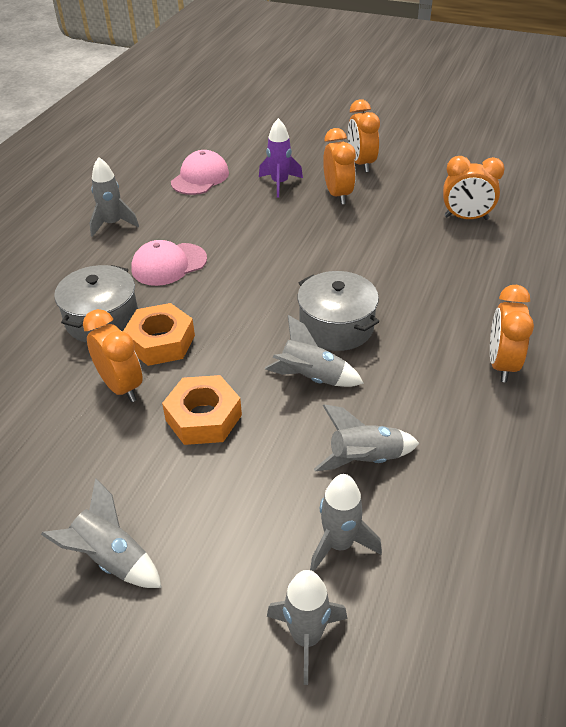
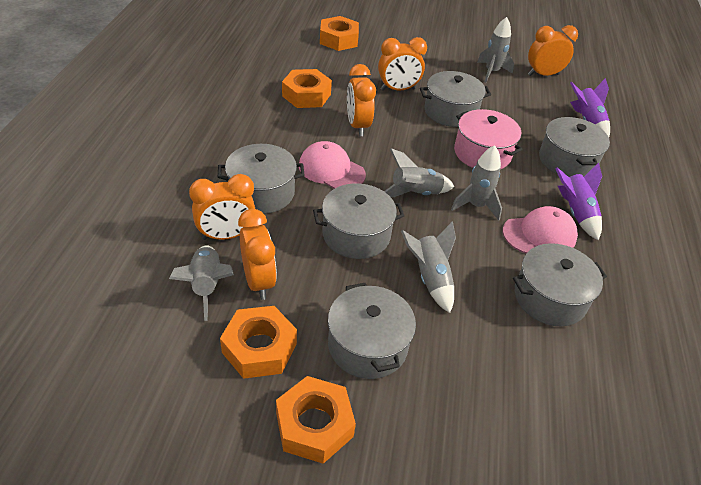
grey pot: 2 -> 6
grey rocket: 6 -> 5
orange nut: 2 -> 4
pink pot: 0 -> 1
purple rocket: 1 -> 2

